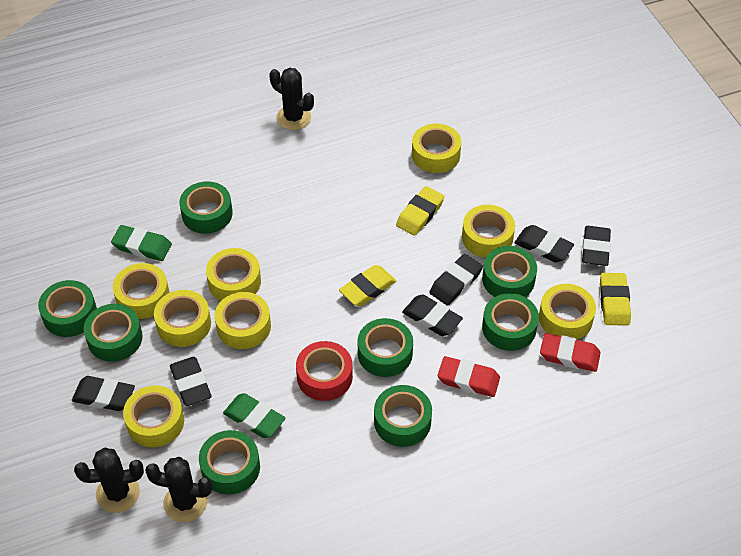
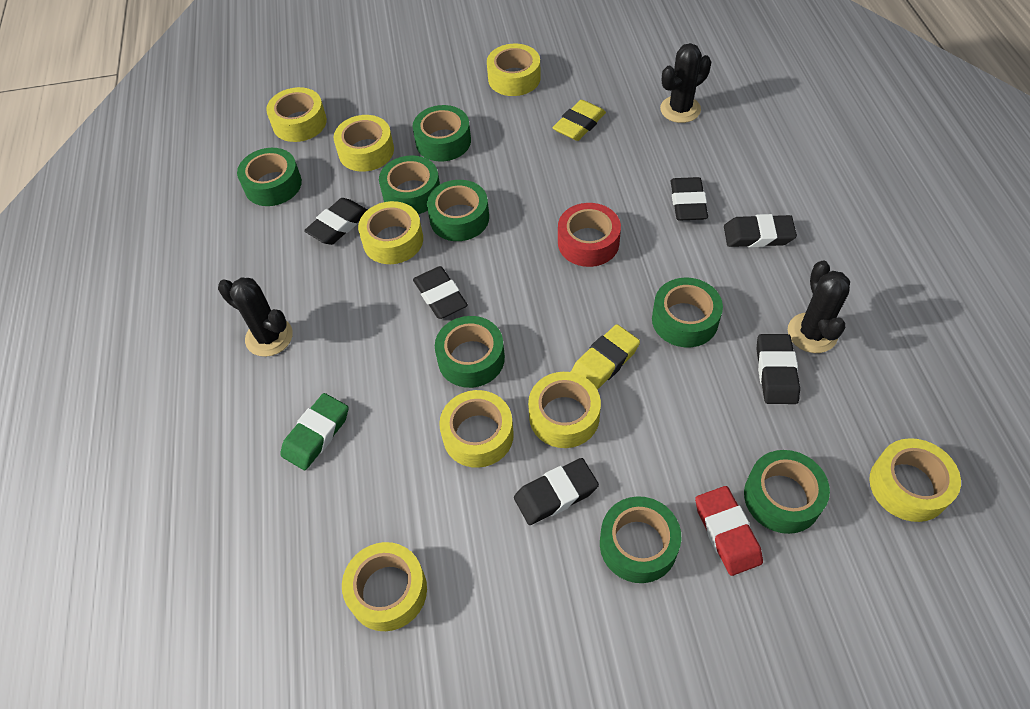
green eraser: 2 -> 1
red eraser: 2 -> 1
yellow eraser: 3 -> 2

